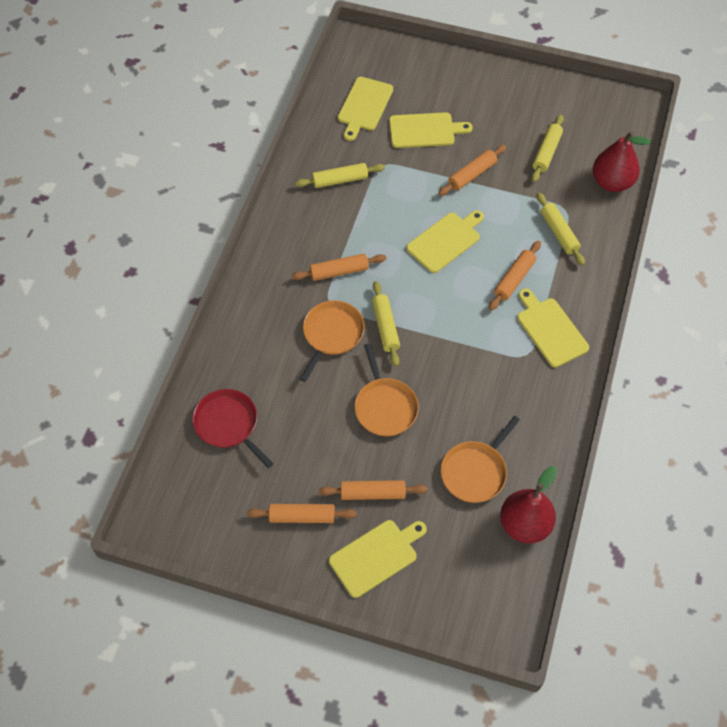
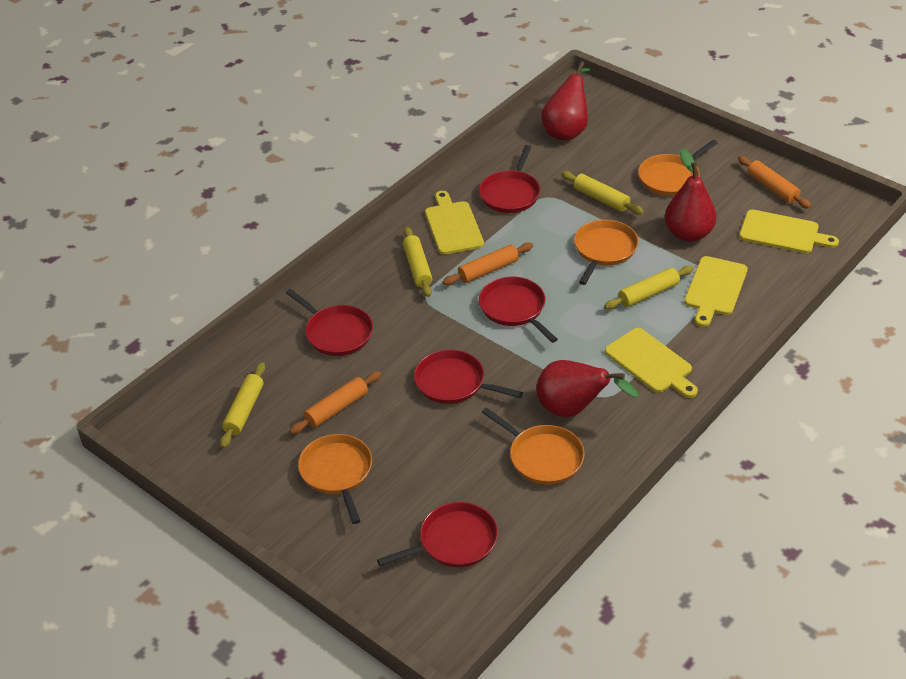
orange pan: 3 -> 4
orange rolling pin: 5 -> 3
red pan: 1 -> 5
red pear: 2 -> 3
yellow cutting board: 5 -> 4

